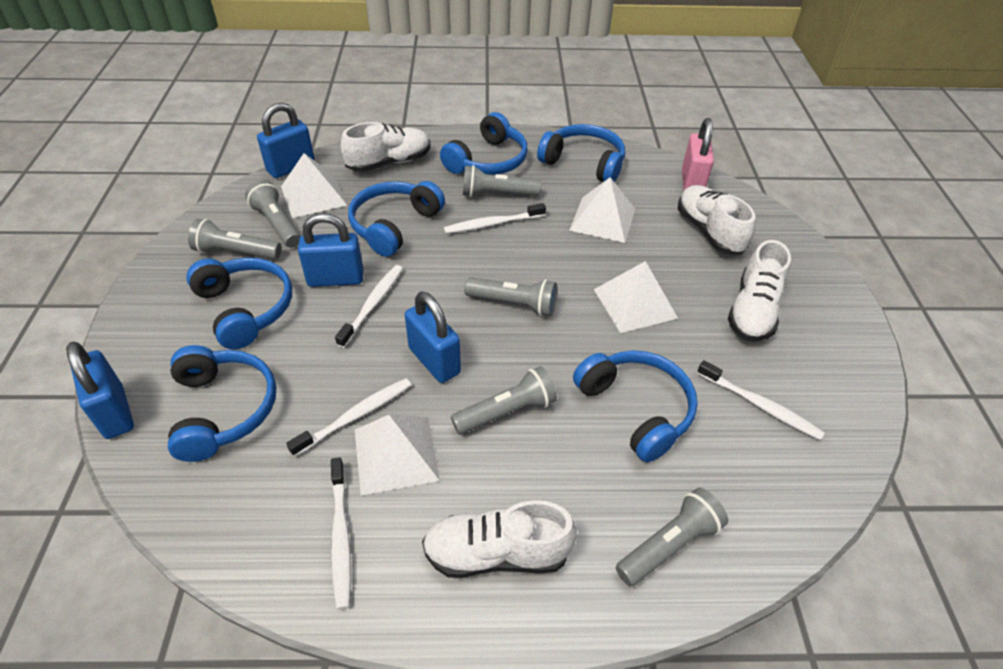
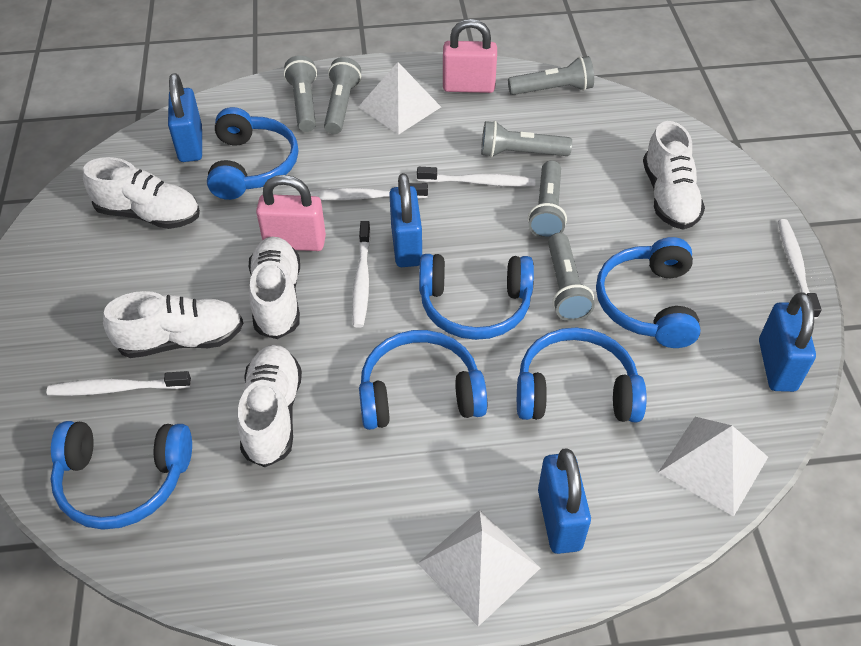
pink padlock: 1 -> 2
white pyramid: 4 -> 3
white shoe: 4 -> 5

